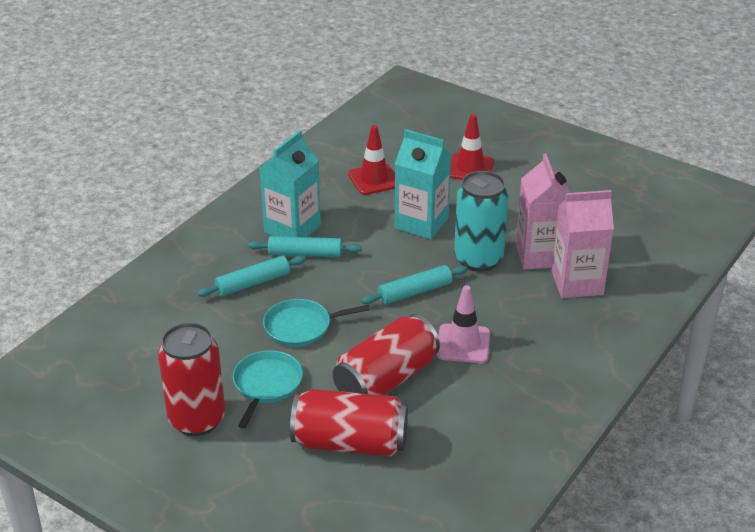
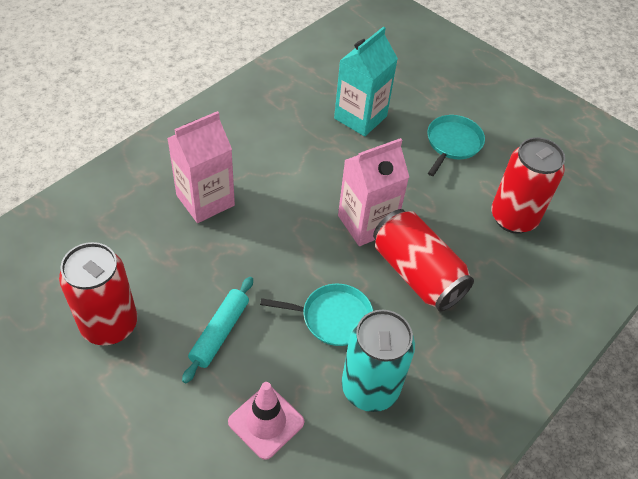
red traffic cone: 2 -> 0
turquoise carton: 2 -> 1
turquoise rolling pin: 3 -> 1

